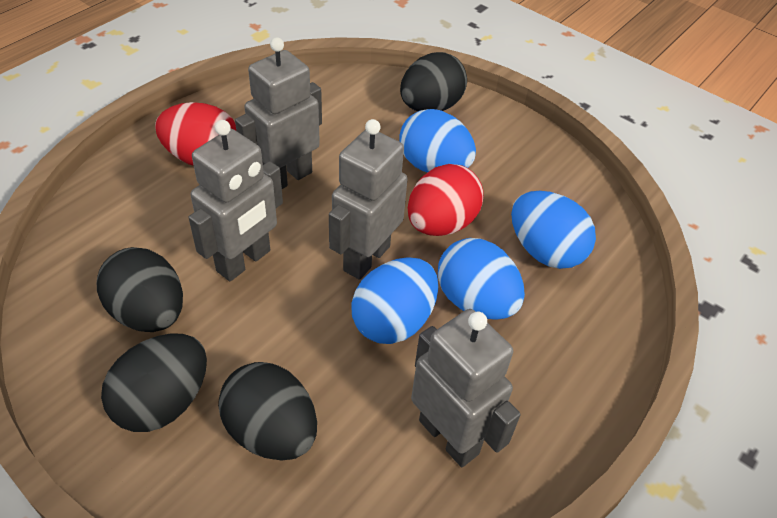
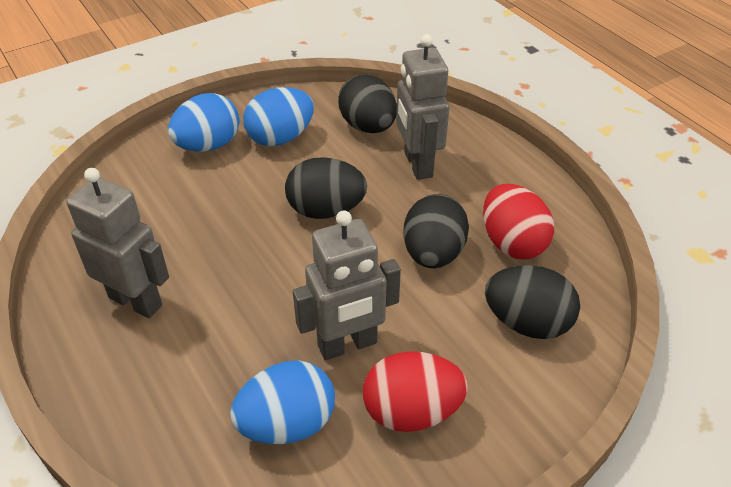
blue egg: 4 -> 3
grey robot: 4 -> 3

